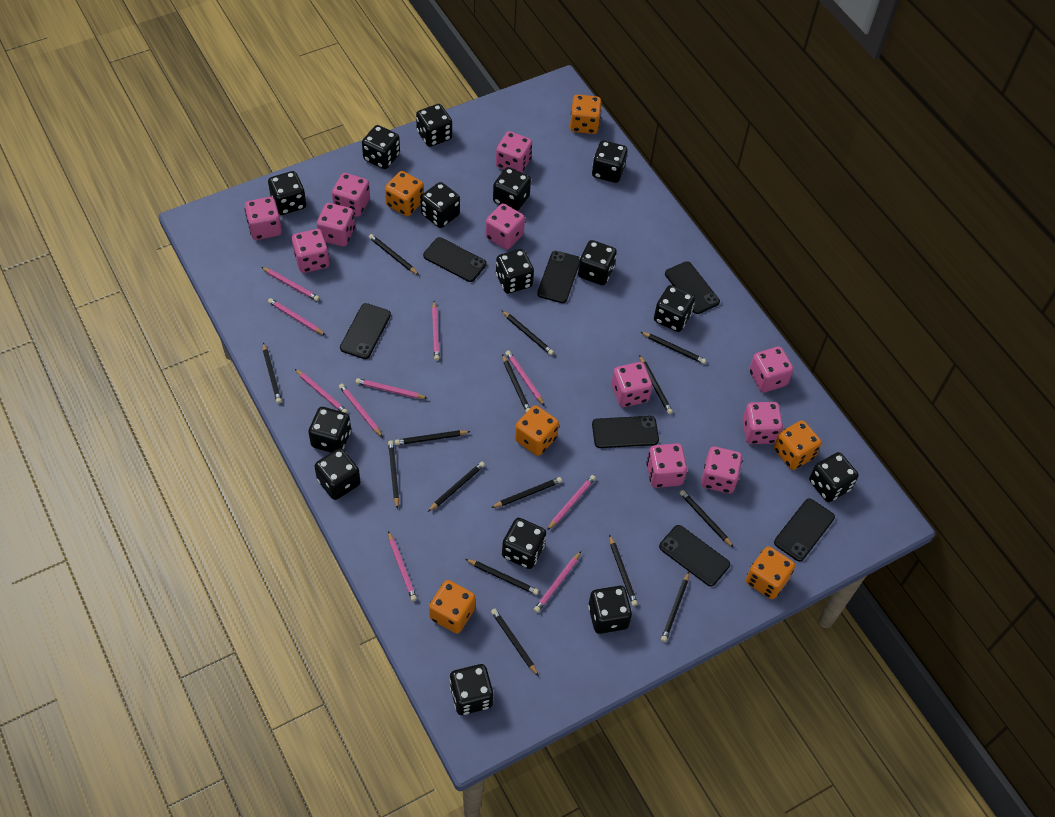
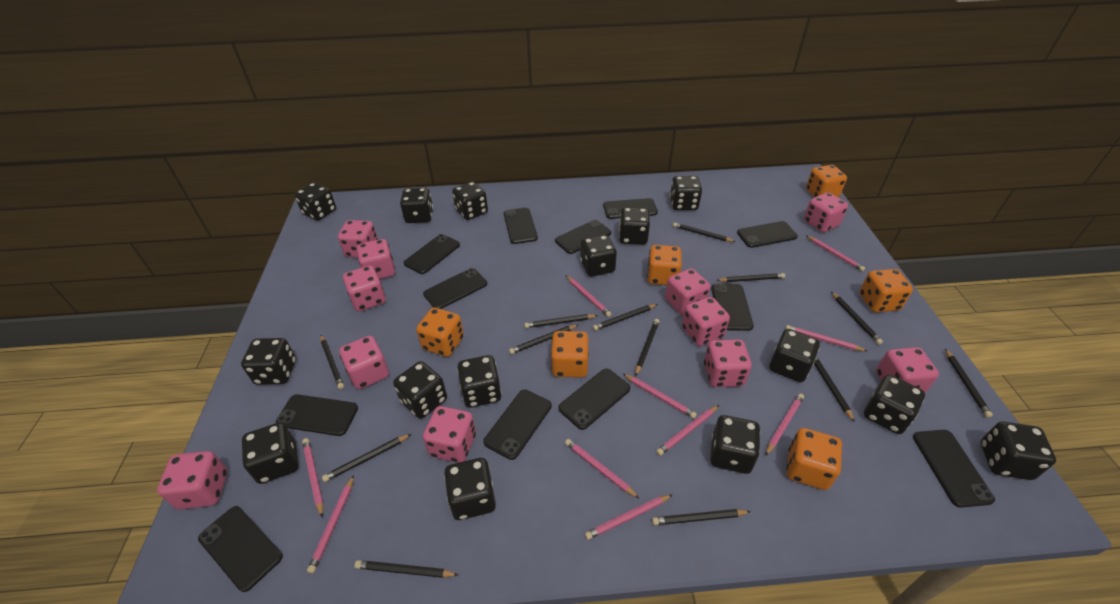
black pencil: 15 -> 13
black phone: 7 -> 12

